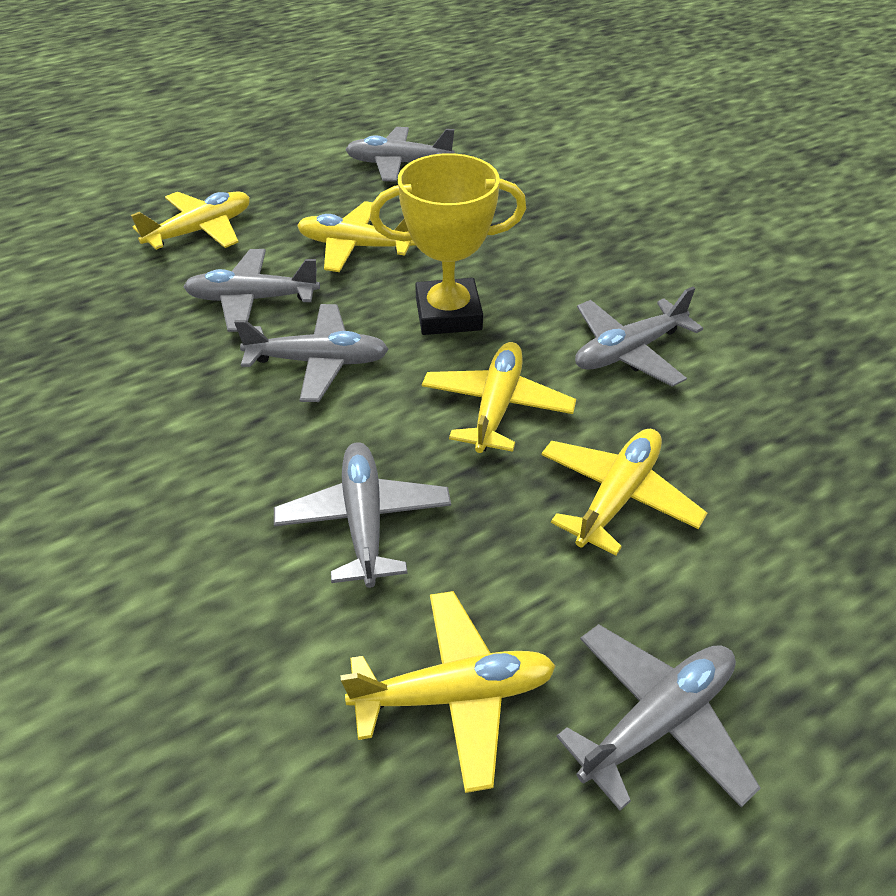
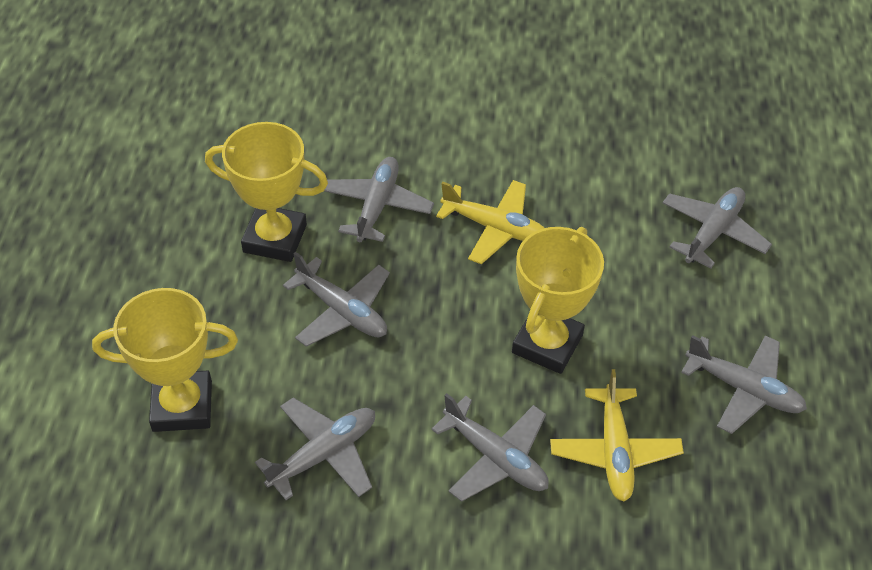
yellow plane: 5 -> 2
yellow trophy: 1 -> 3

